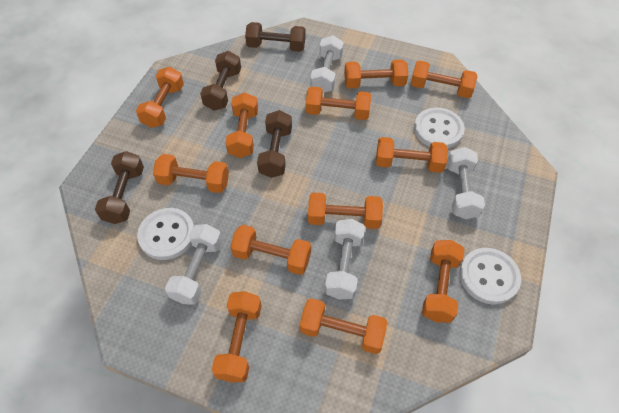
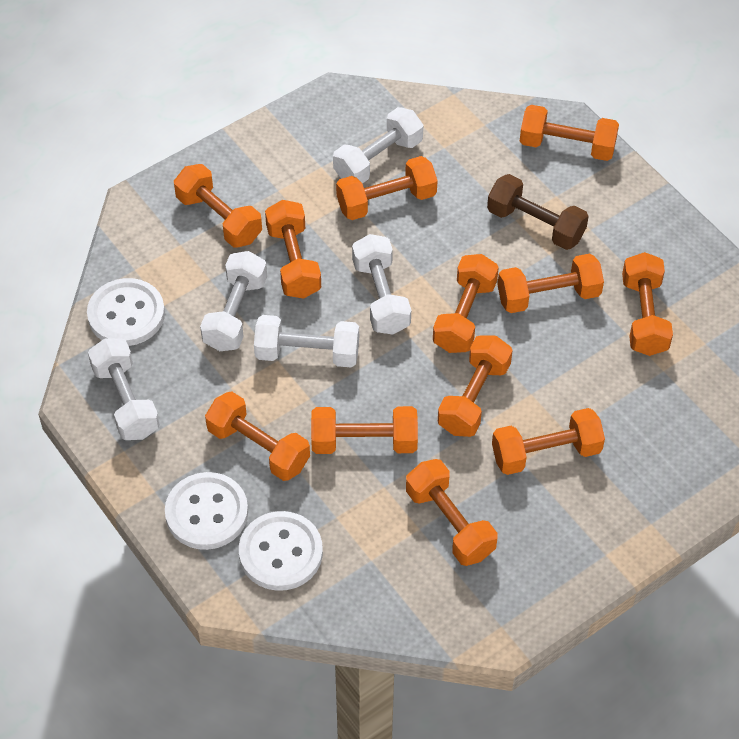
brown dumbbell: 4 -> 1
white dumbbell: 4 -> 5

